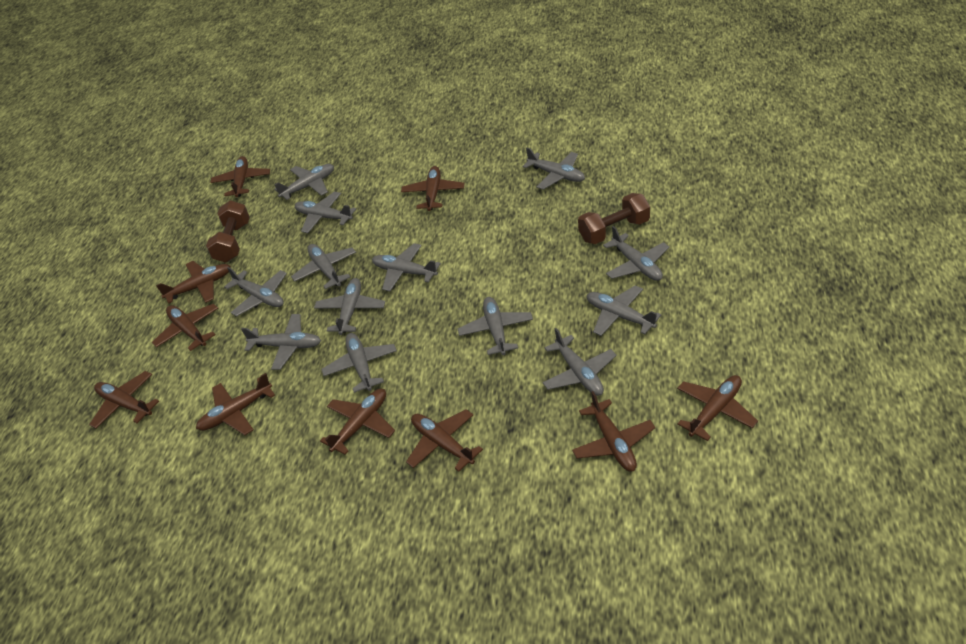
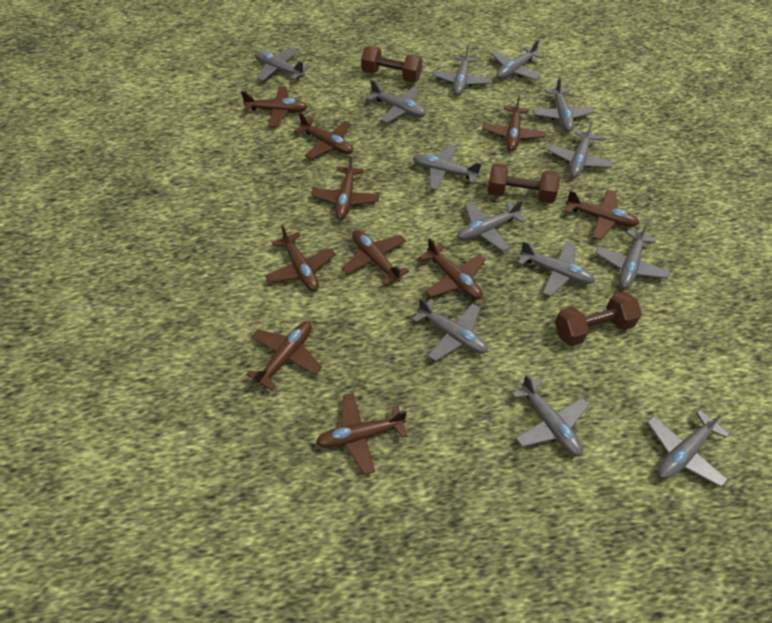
brown dumbbell: 2 -> 3

